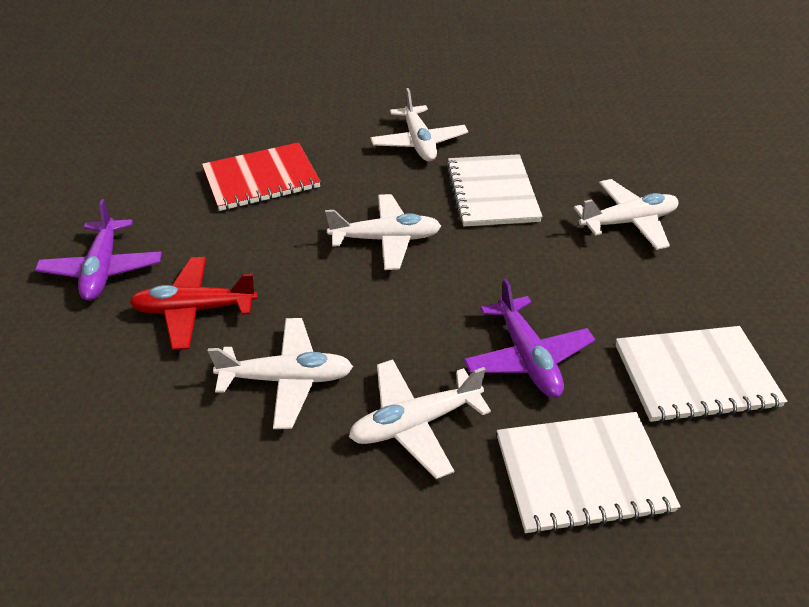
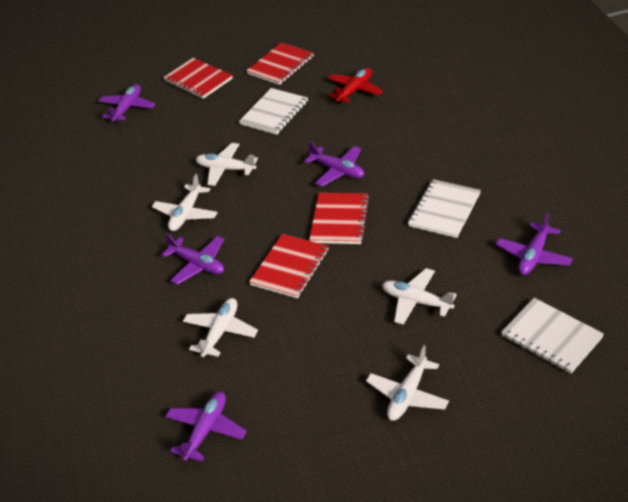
purple plane: 2 -> 5
red notebook: 1 -> 4

